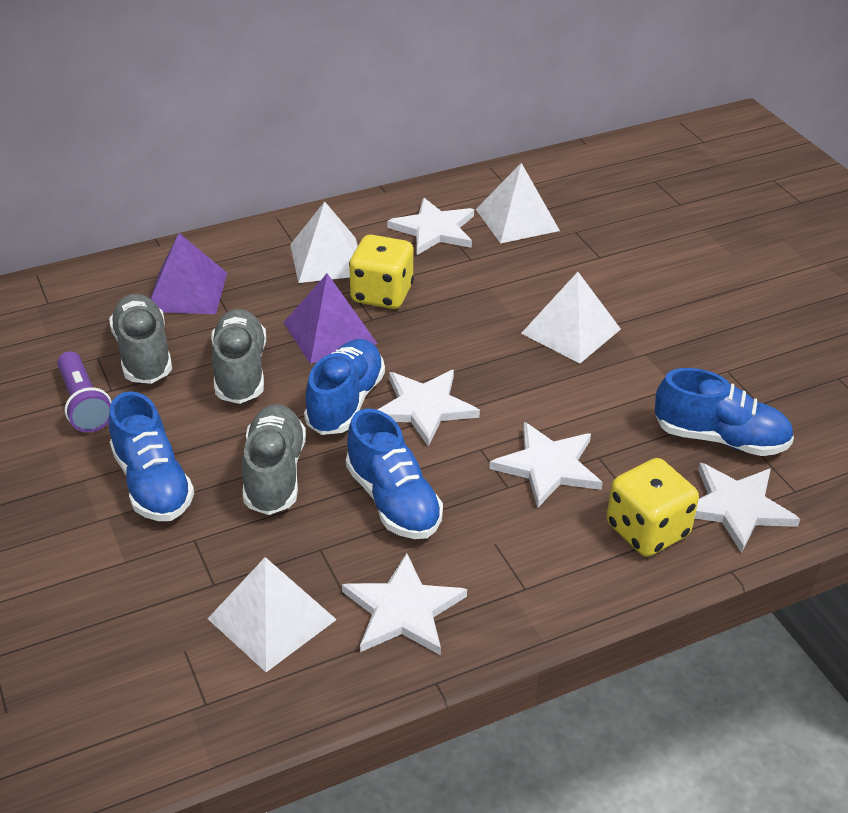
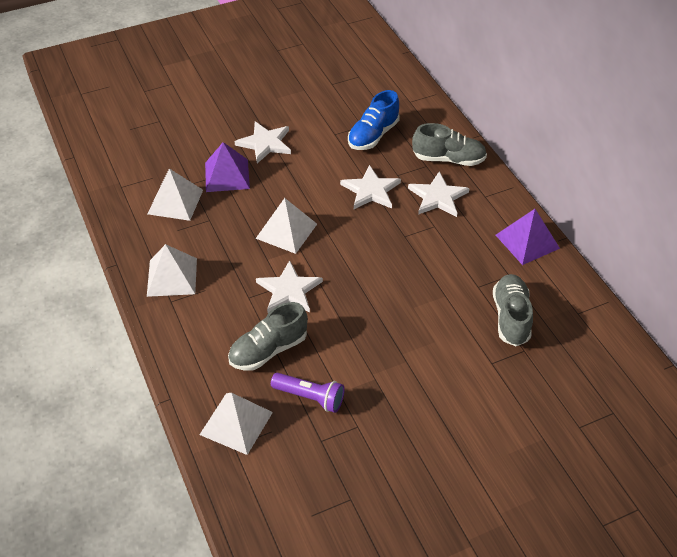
blue shoe: 4 -> 1
white star: 5 -> 4
yellow dice: 2 -> 0

